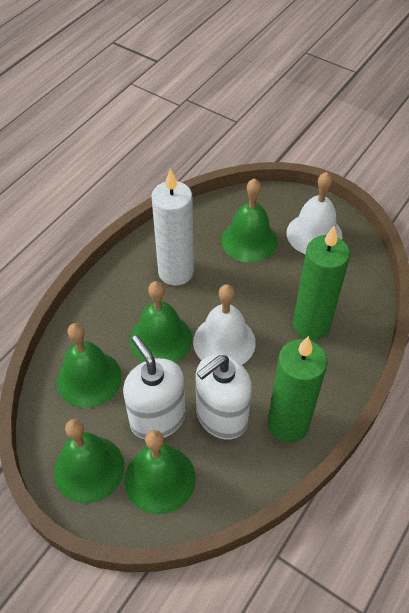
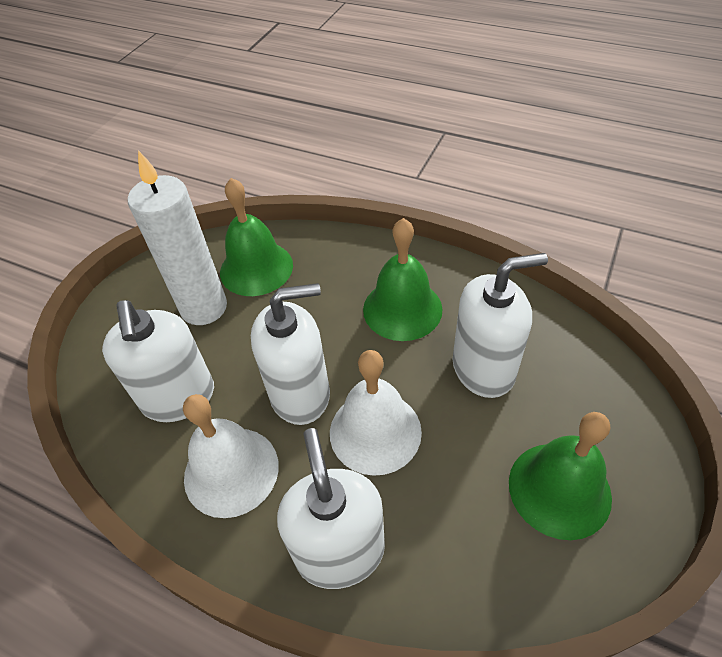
green bell: 5 -> 3
green candle: 2 -> 0
white soap dispenser: 2 -> 4

